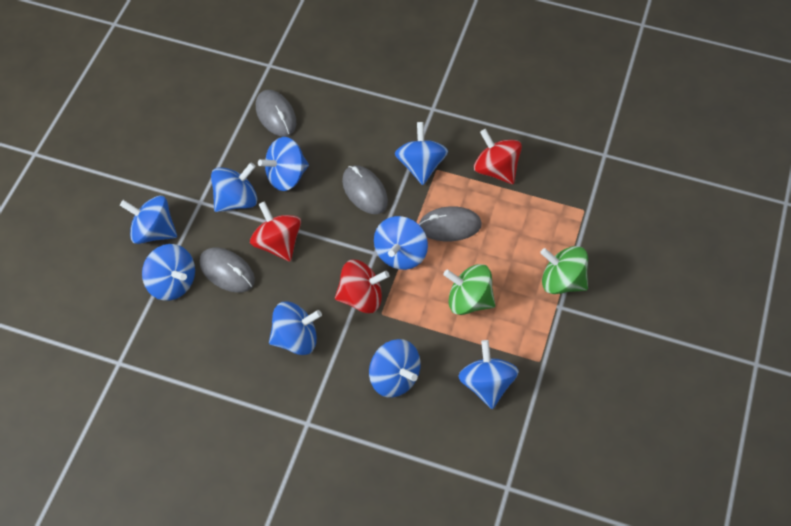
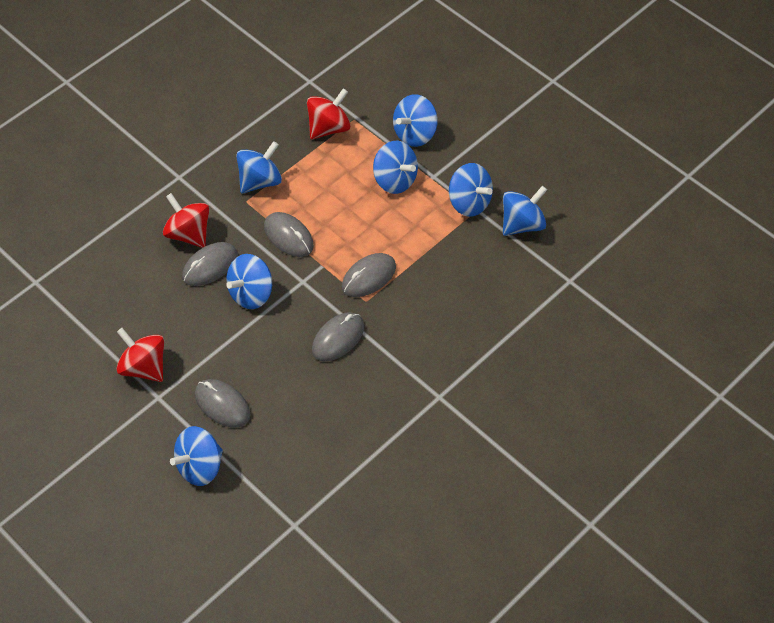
blue spinning top: 9 -> 7
green spinning top: 2 -> 0
grey mouse: 4 -> 5

